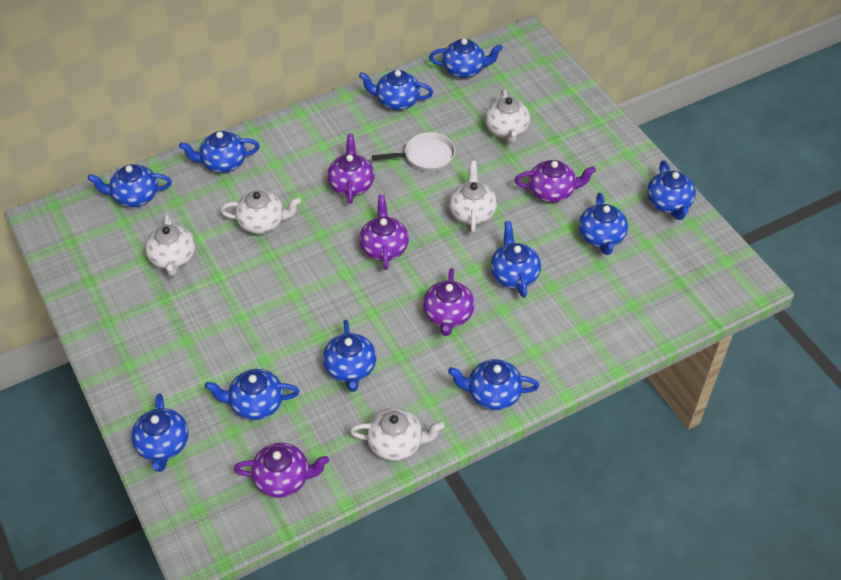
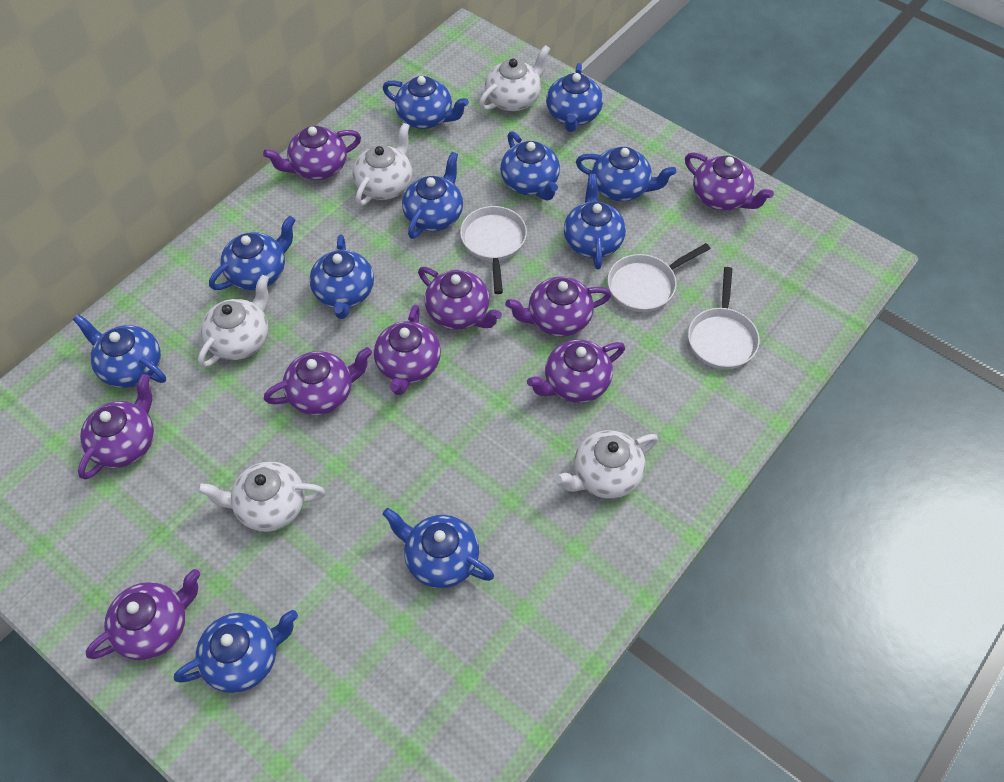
purple teapot: 5 -> 9
white pan: 1 -> 3

